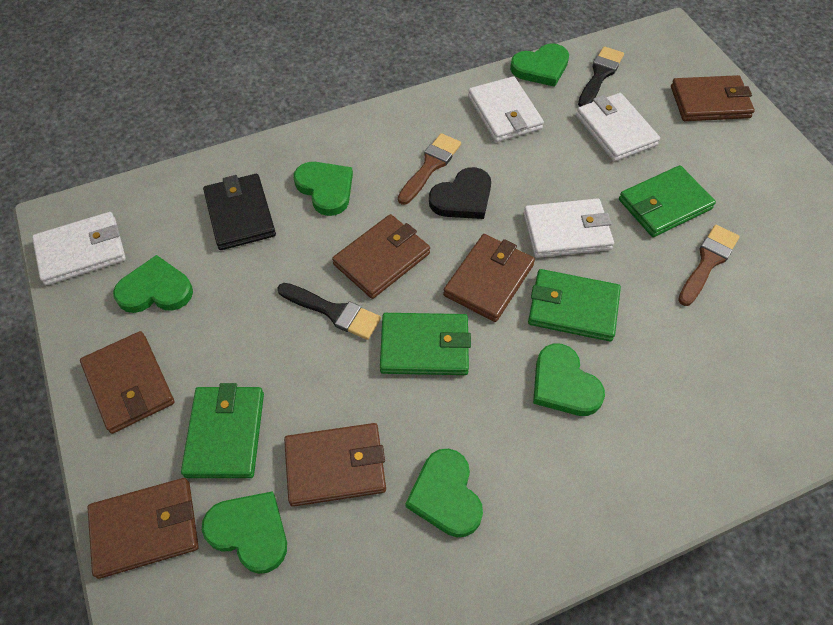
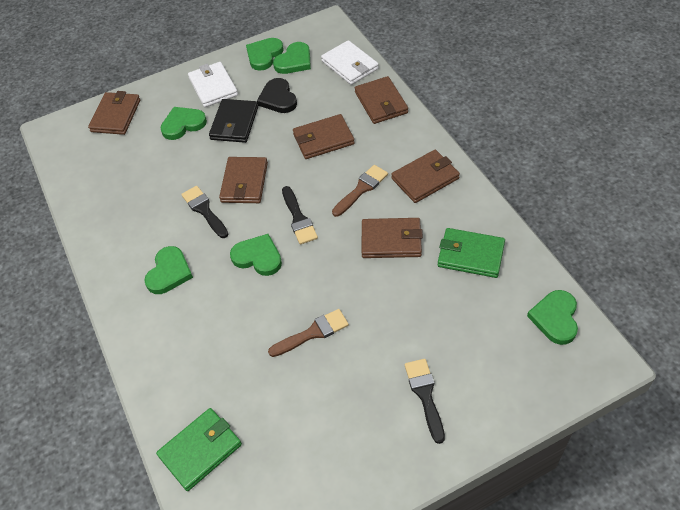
black brush: 2 -> 3
green wallet: 4 -> 2
white wallet: 4 -> 2

